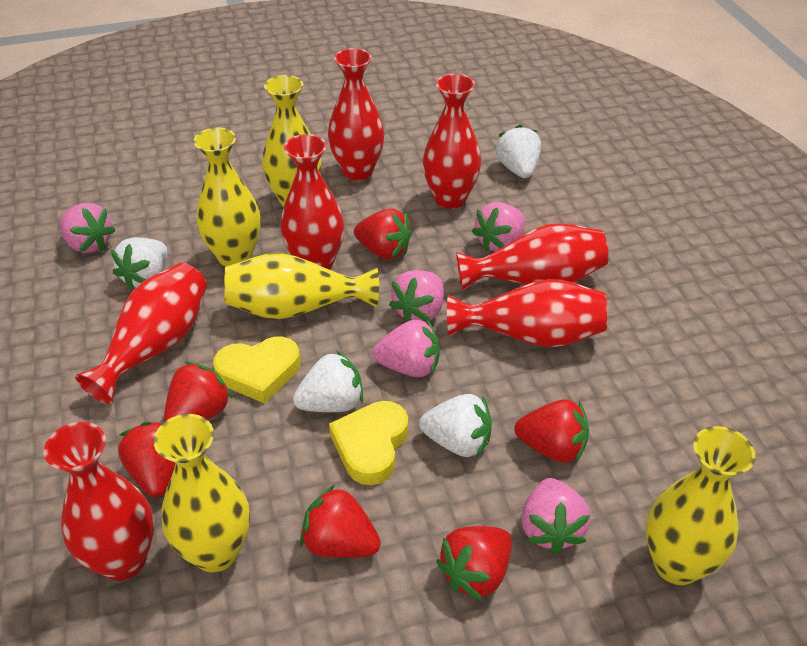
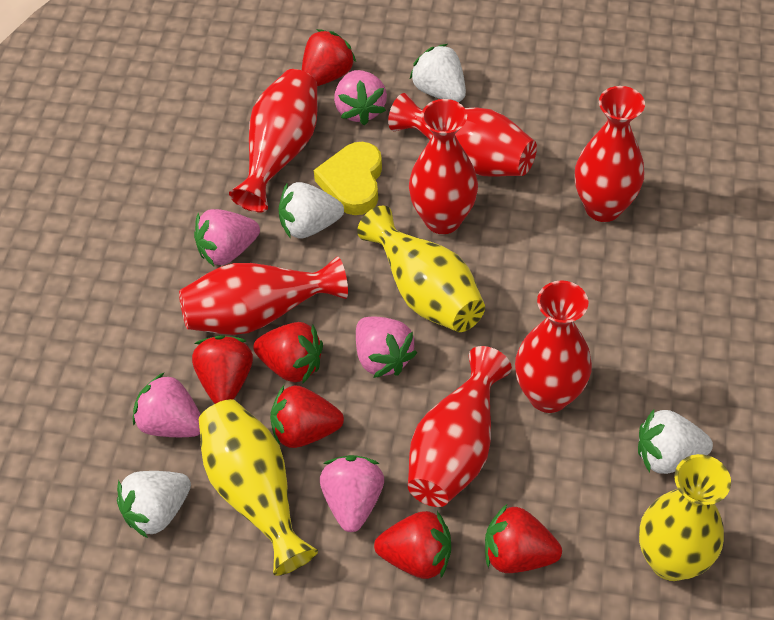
yellow heart: 2 -> 1
yellow vase: 5 -> 3

